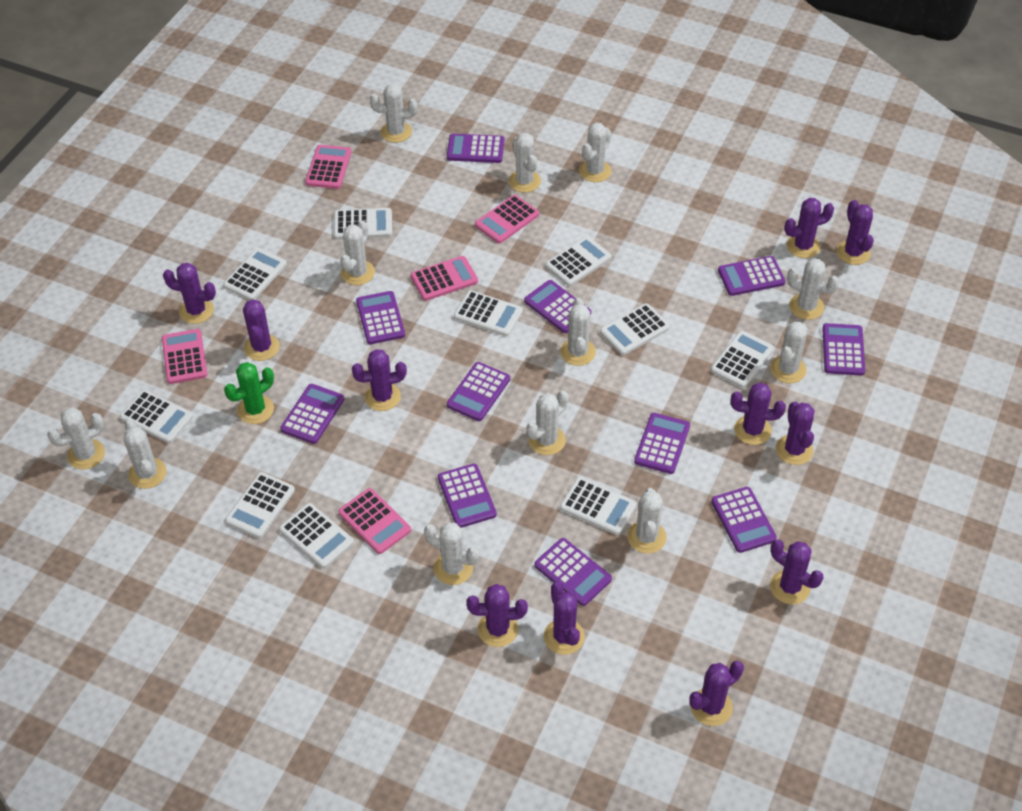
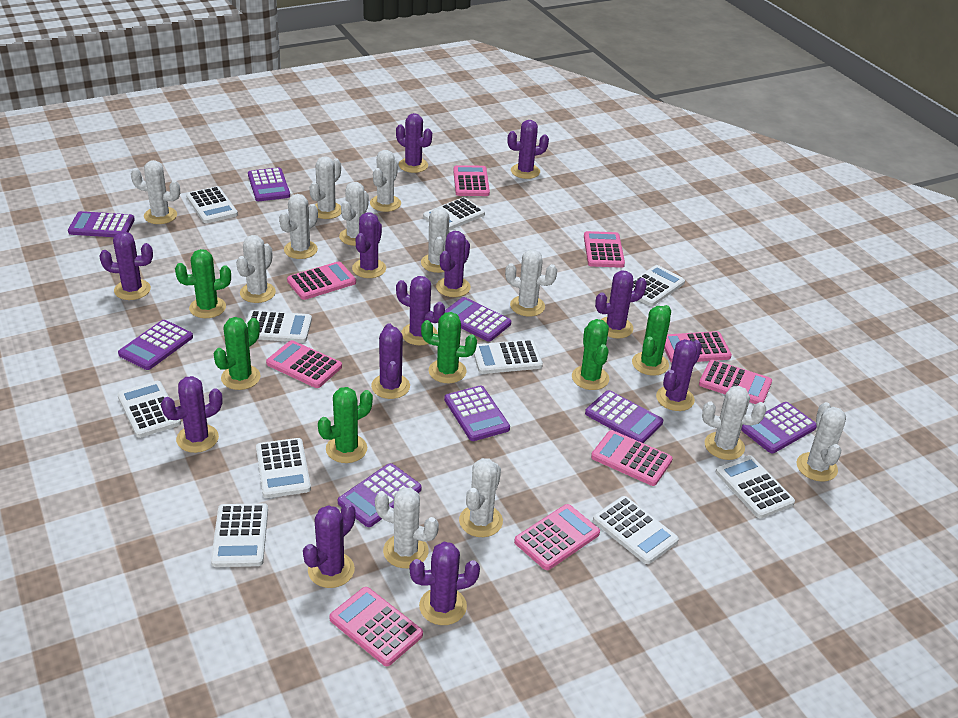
green cactus: 1 -> 6
pink calculator: 5 -> 9
purple cactus: 11 -> 12
purple calculator: 11 -> 8

